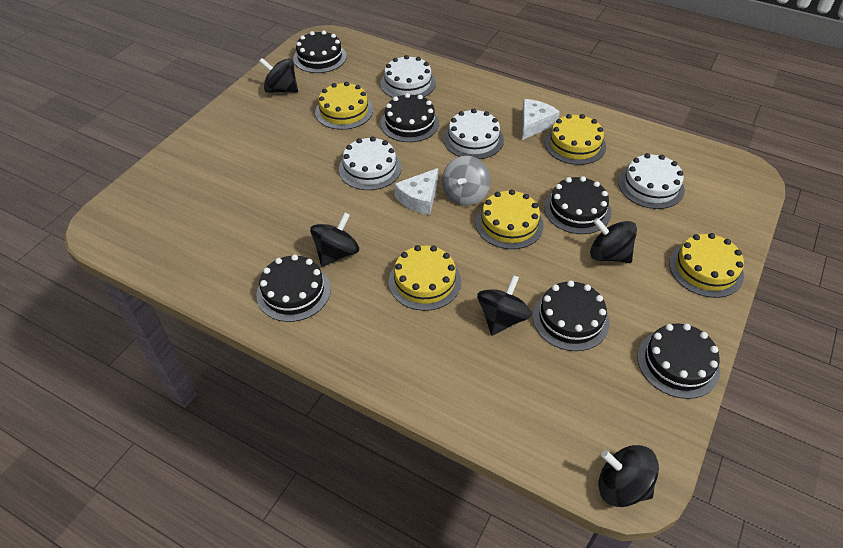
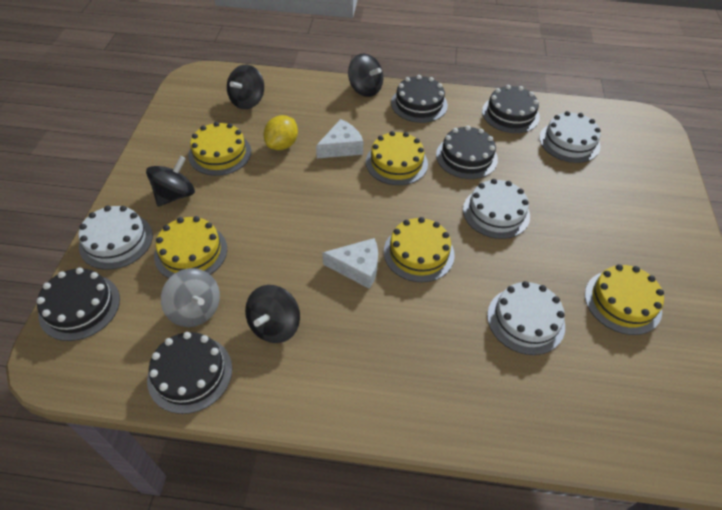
black cake: 6 -> 5
black spinning top: 5 -> 4
yellow lemon: 0 -> 1

